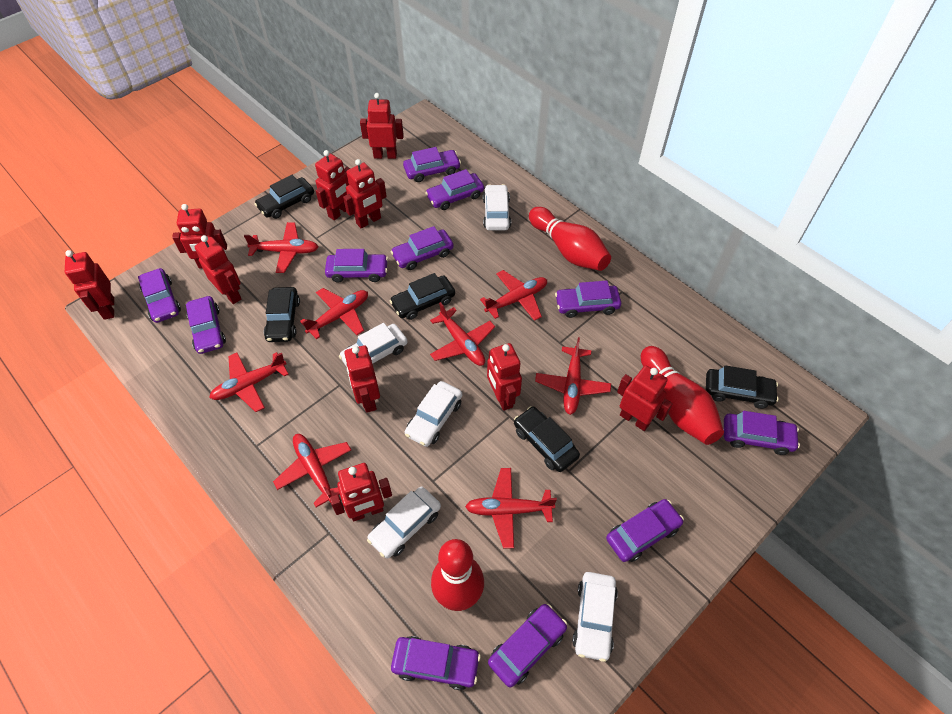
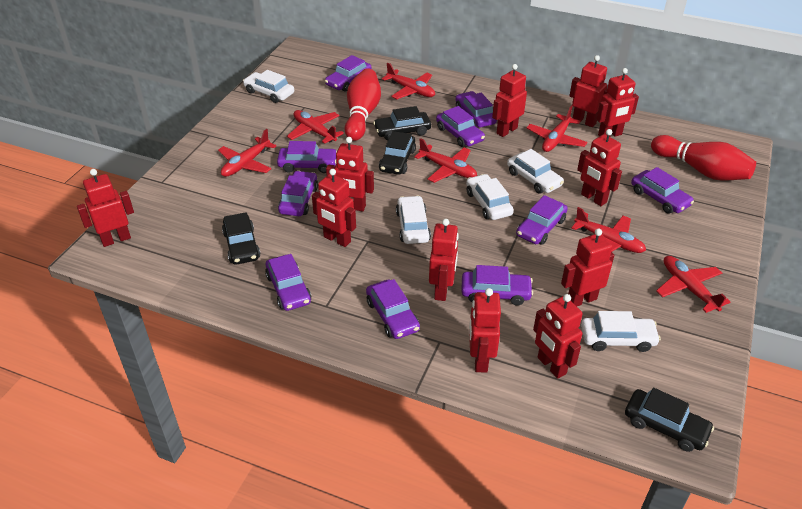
black car: 5 -> 4
purple car: 11 -> 10
red bowling pin: 3 -> 2
red plane: 8 -> 7
red robot: 10 -> 11

